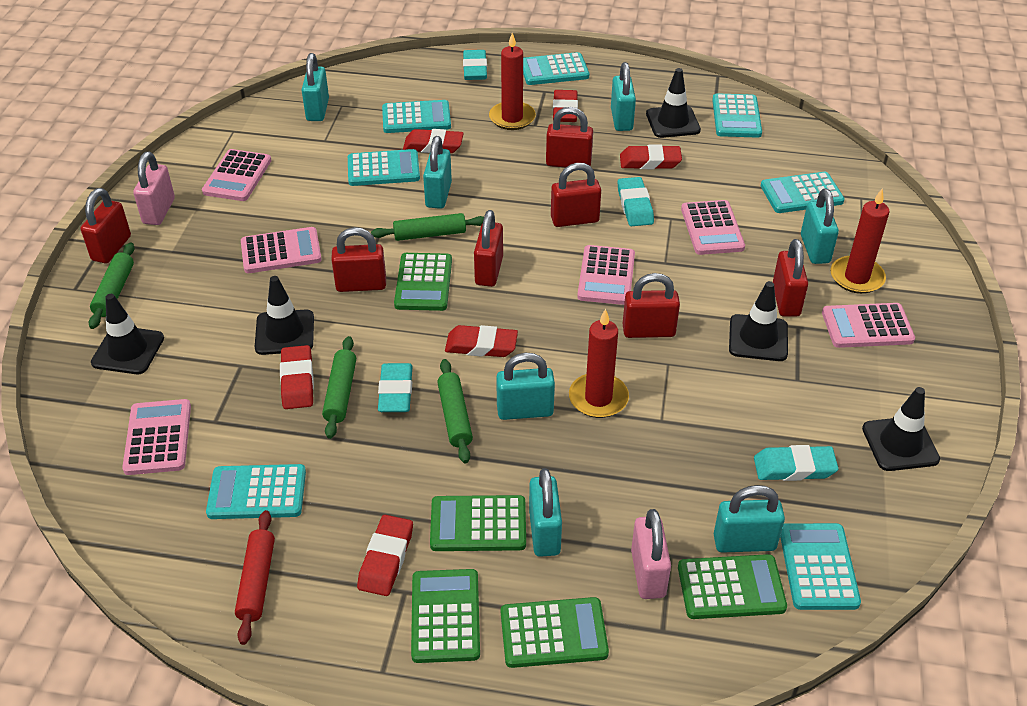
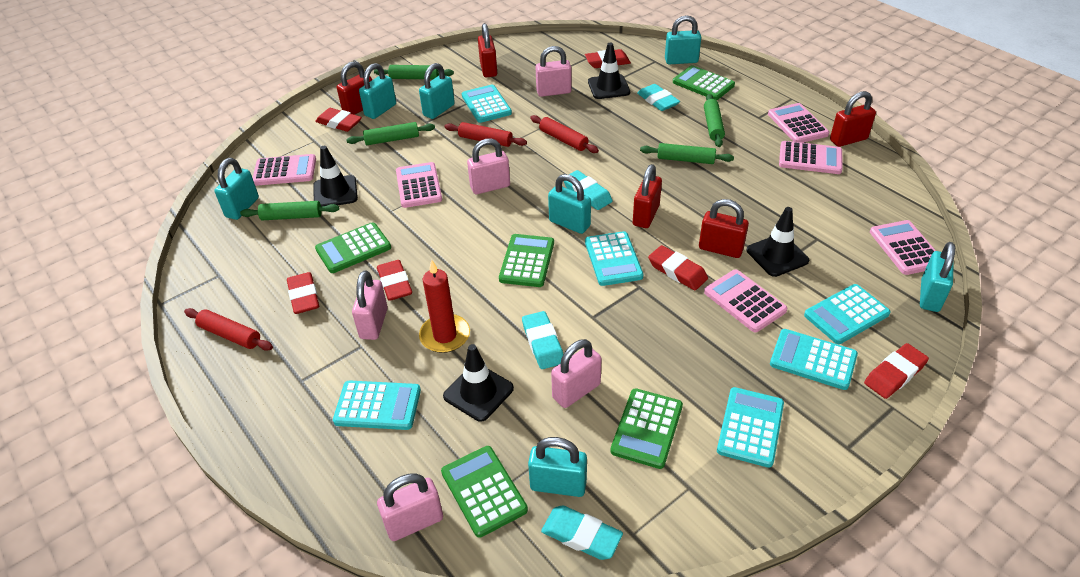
black traffic cone: 5 -> 4
green rolling pin: 4 -> 5
pink padlock: 2 -> 5
red candle: 3 -> 1
red padlock: 7 -> 5
red rolling pin: 1 -> 3
turquoise calculator: 7 -> 6

